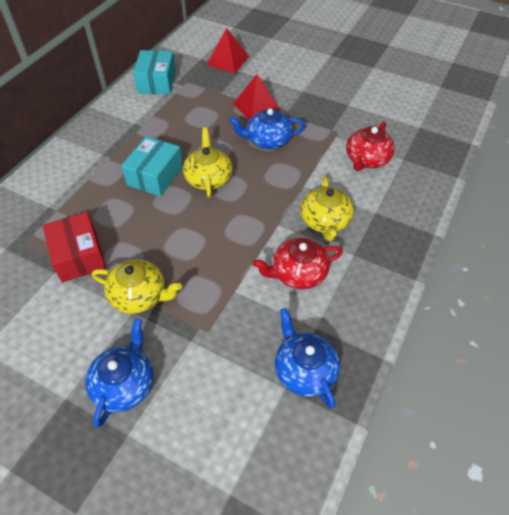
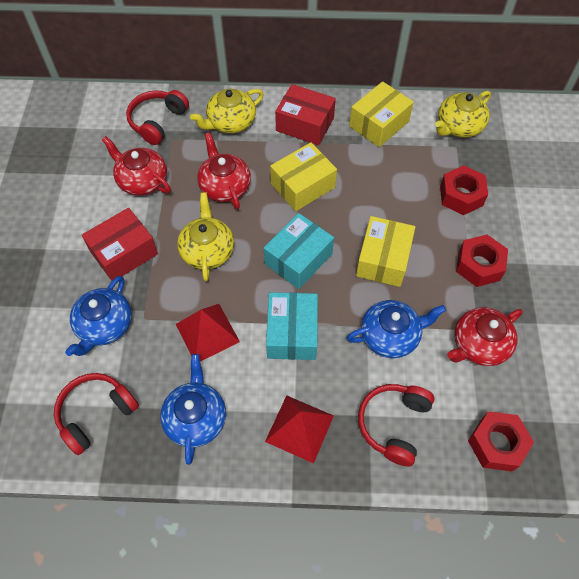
red box: 1 -> 2
red headphones: 0 -> 3
red nut: 0 -> 3
red teapot: 2 -> 3
yellow box: 0 -> 3

